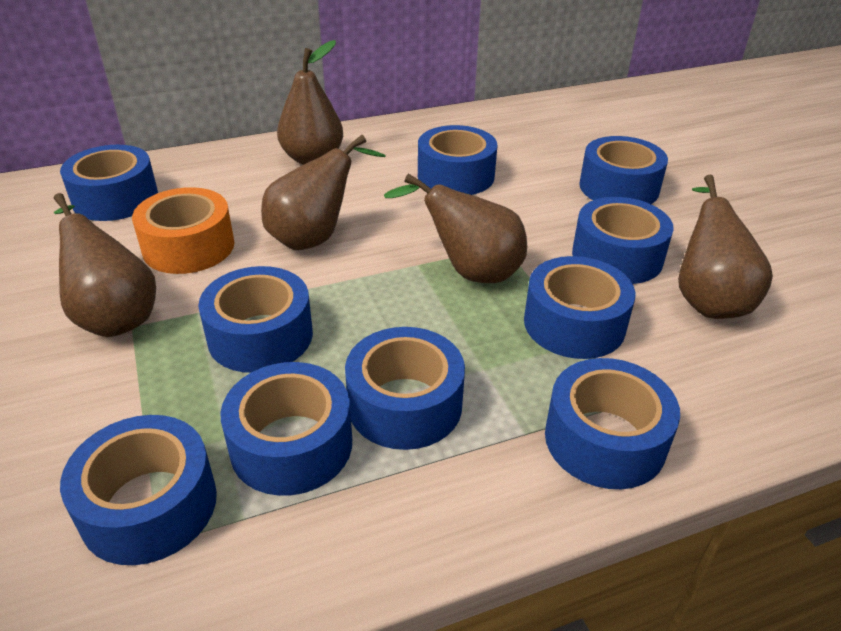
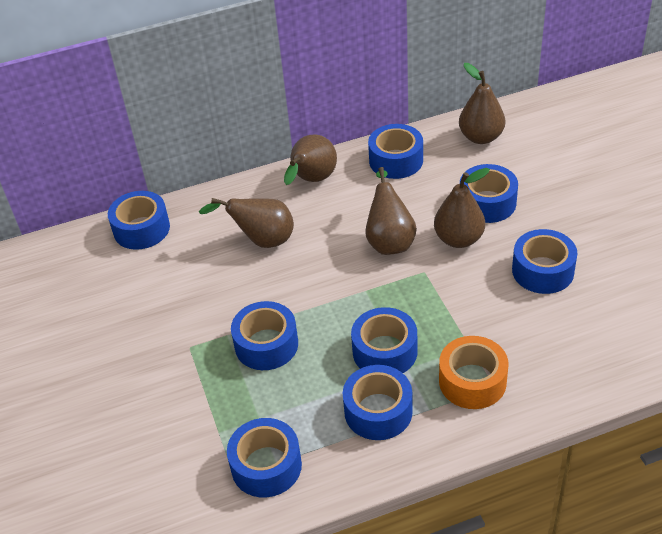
blue tape: 10 -> 8

